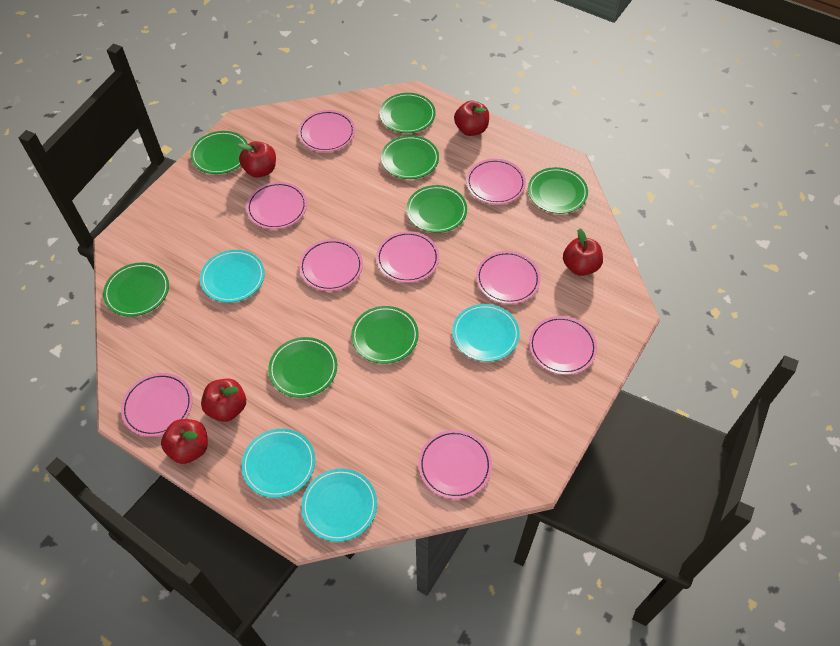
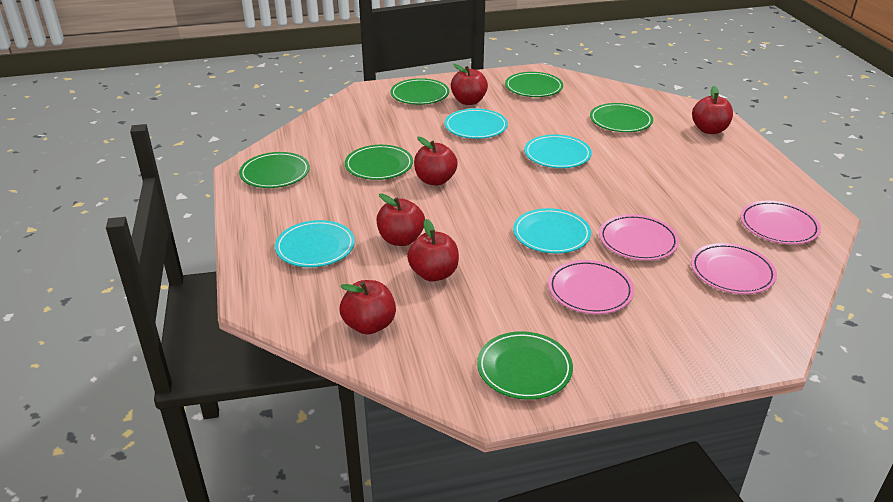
green plate: 8 -> 6
pink plate: 9 -> 4
red apple: 5 -> 6

